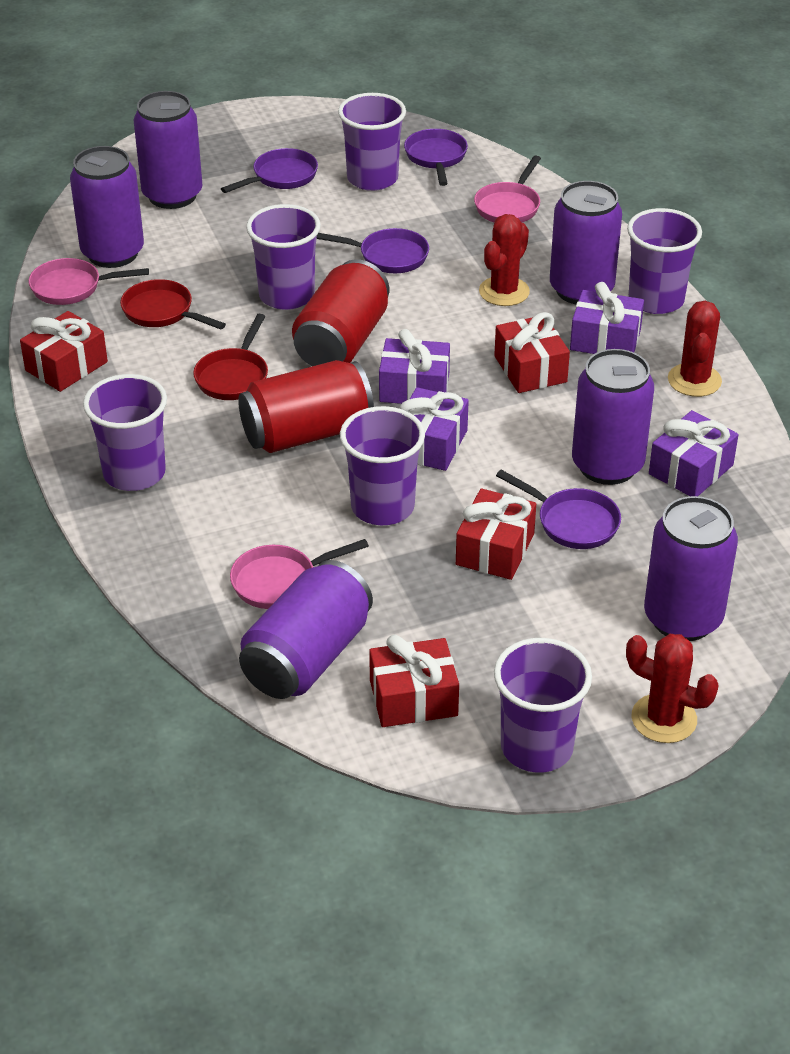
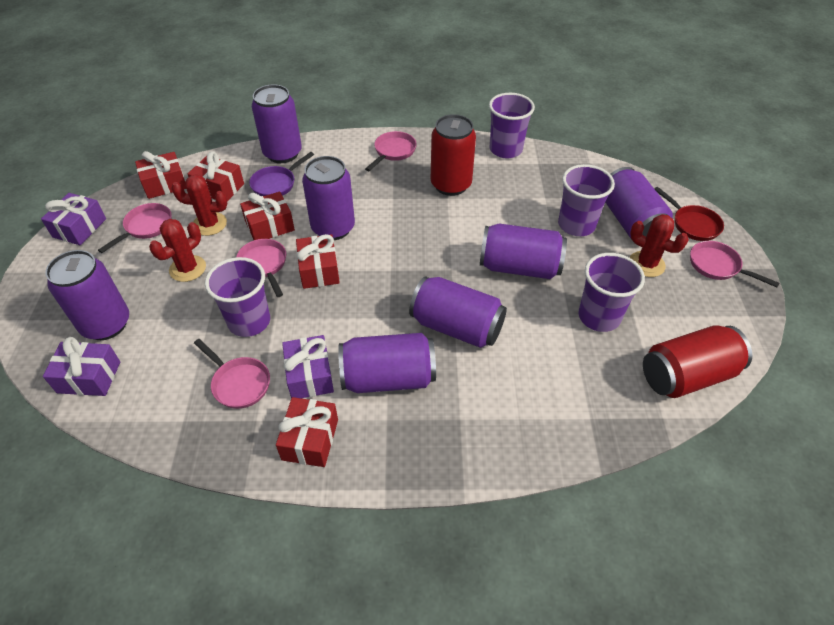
pink pan: 3 -> 5
purple can: 6 -> 7
purple cup: 6 -> 4
purple gift: 4 -> 3
purple pan: 4 -> 1
red gift: 4 -> 5
red pan: 2 -> 1

